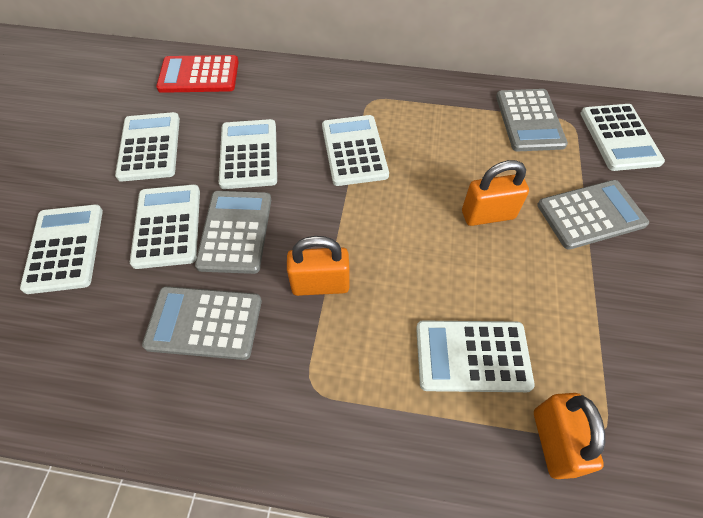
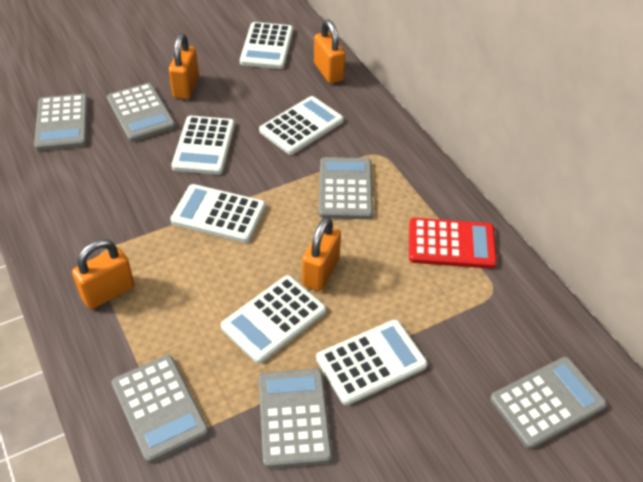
grey calculator: 4 -> 6
orange padlock: 3 -> 4
white calculator: 7 -> 6

